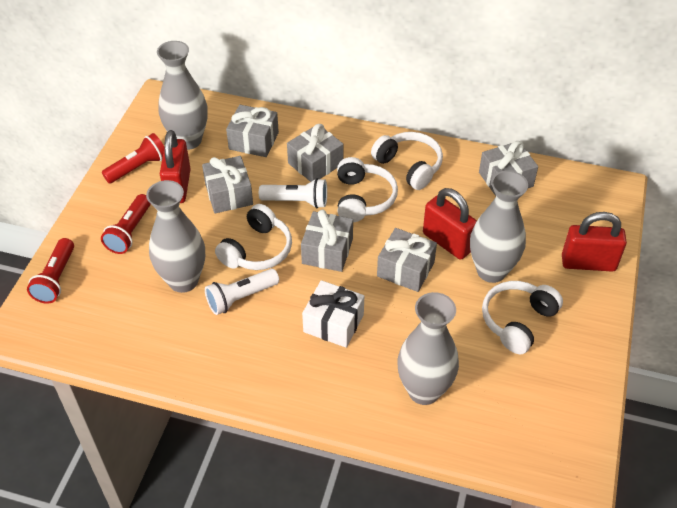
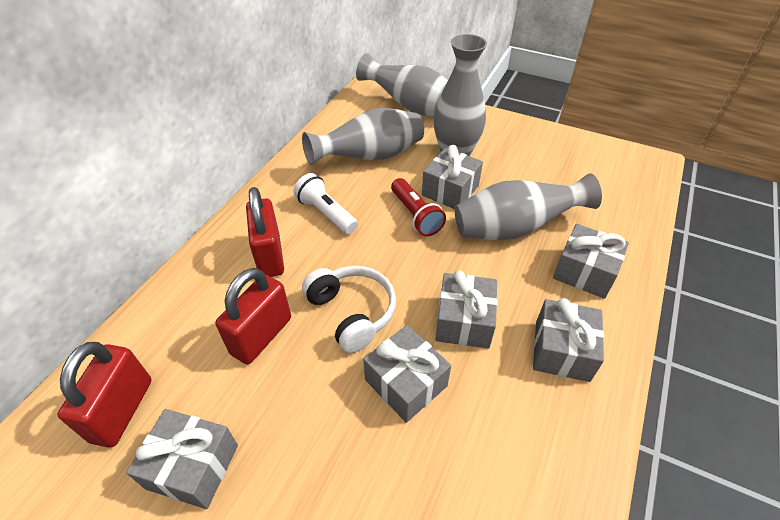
red flashlight: 3 -> 1
white flashlight: 2 -> 1
white gift: 1 -> 0
white headphones: 4 -> 1

